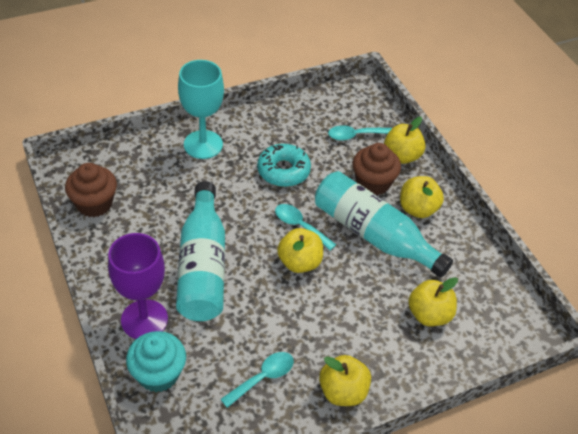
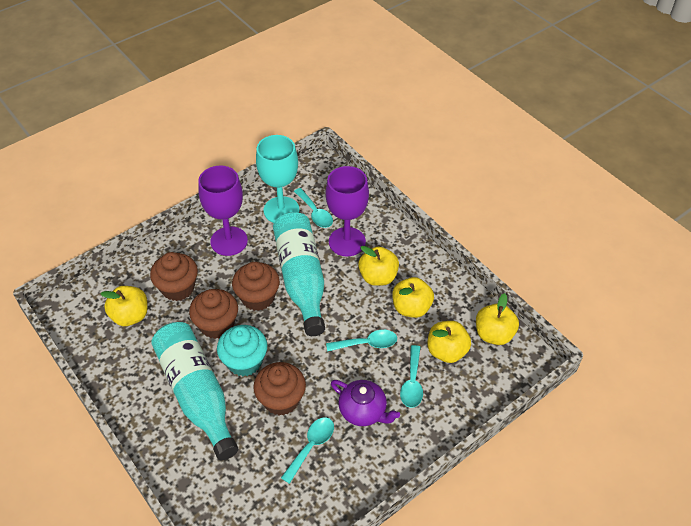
brown cupcake: 2 -> 4
purple goblet: 1 -> 2
purple teapot: 0 -> 1
turquoise donut: 1 -> 0
turquoise spoon: 3 -> 4

